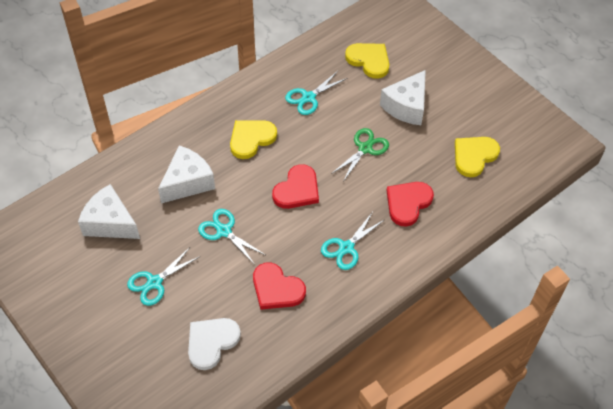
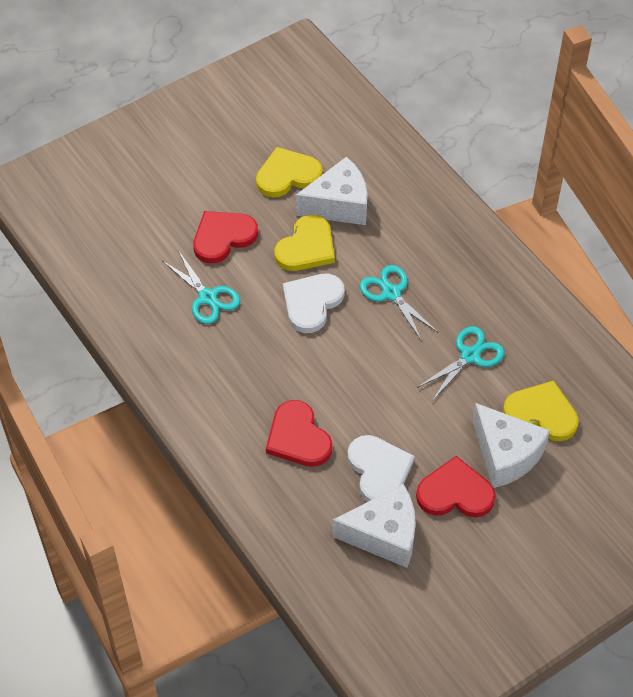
green scissors: 1 -> 0
turquoise scissors: 4 -> 3
white heart: 1 -> 2

